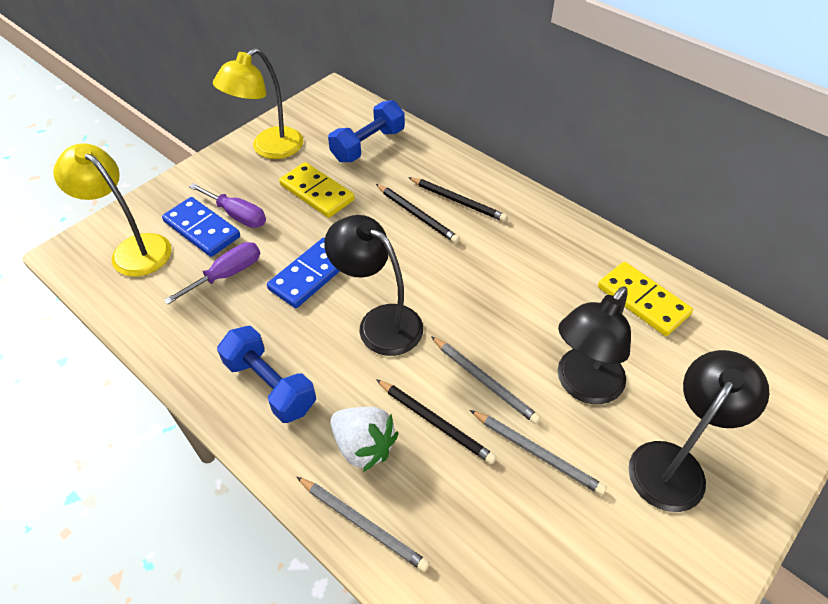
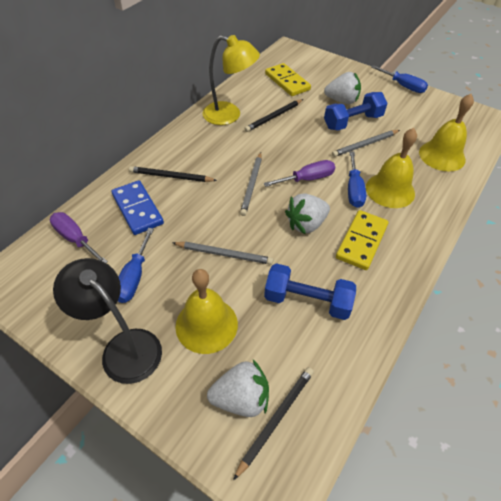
black lamp: 3 -> 1
blue domino: 2 -> 1
blue screwdriver: 0 -> 3
white strawberry: 1 -> 3
yellow bell: 0 -> 3
yellow lamp: 2 -> 1

